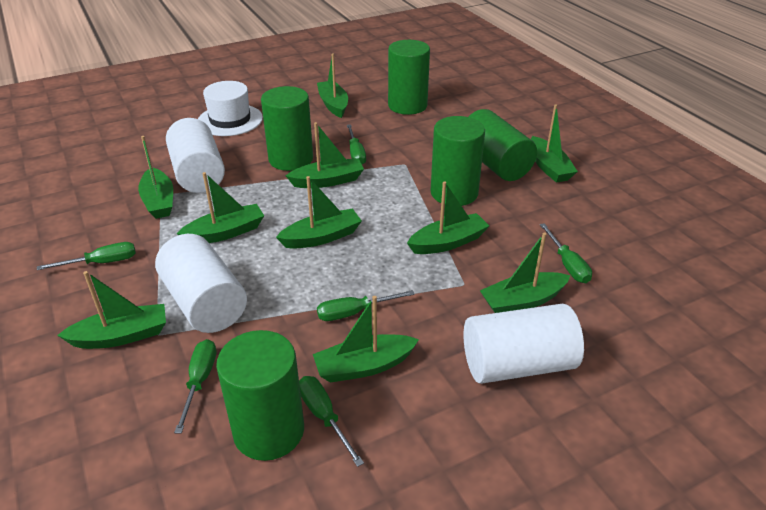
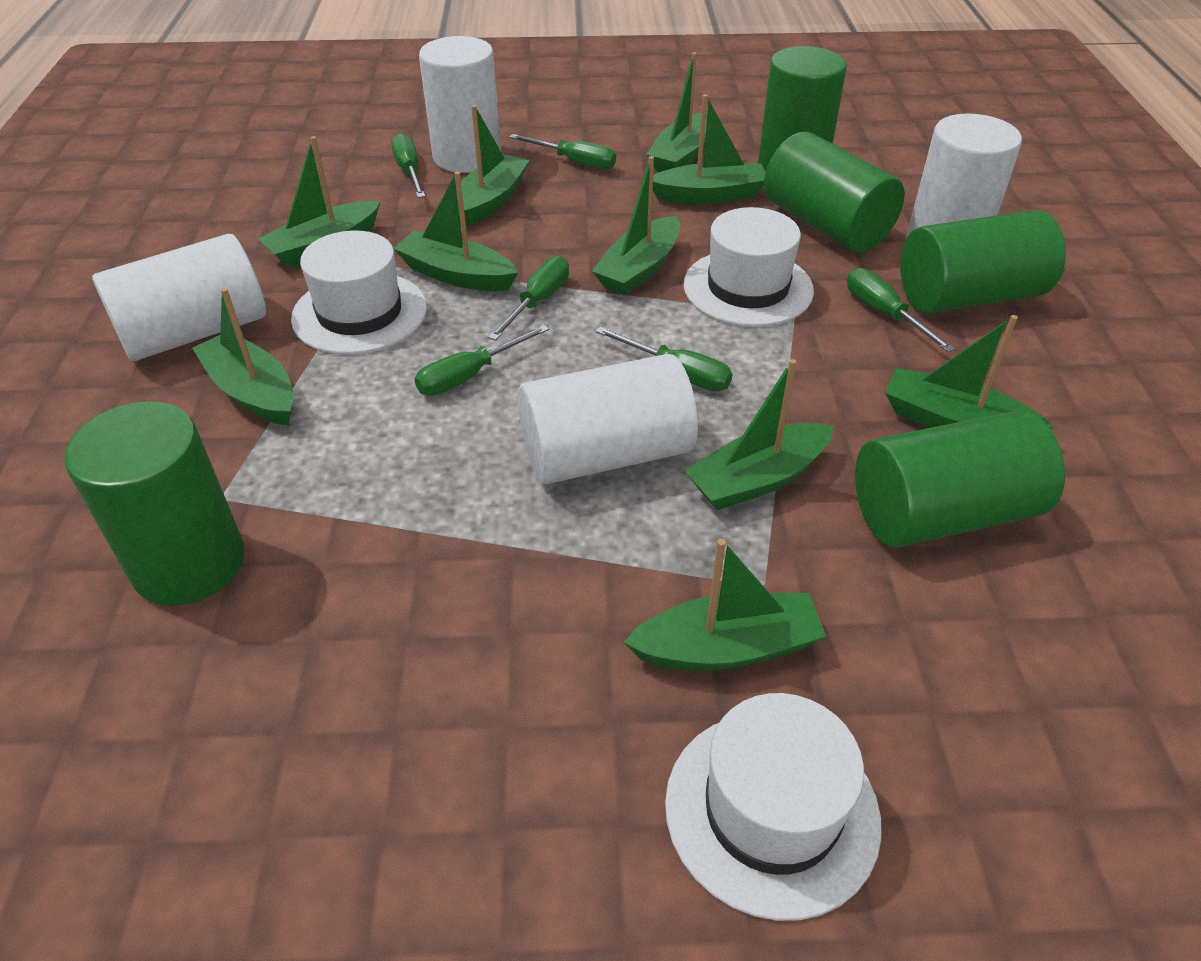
white cylinder: 3 -> 4
white hat: 1 -> 3

